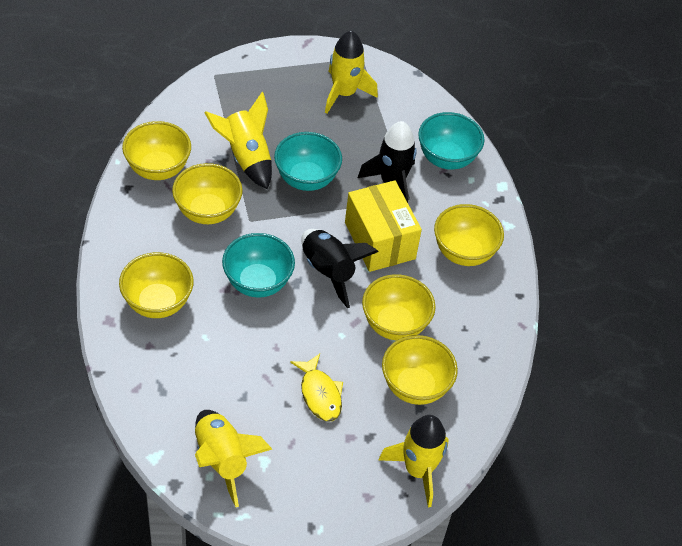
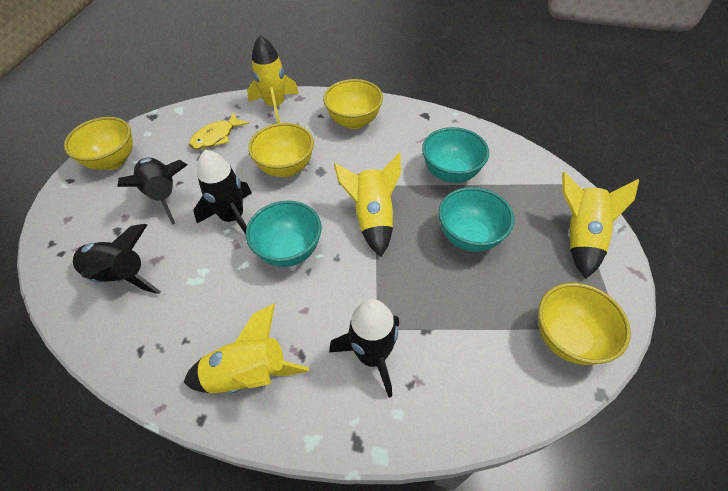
black rocket: 2 -> 4
yellow bowl: 6 -> 4
yellow box: 1 -> 0

